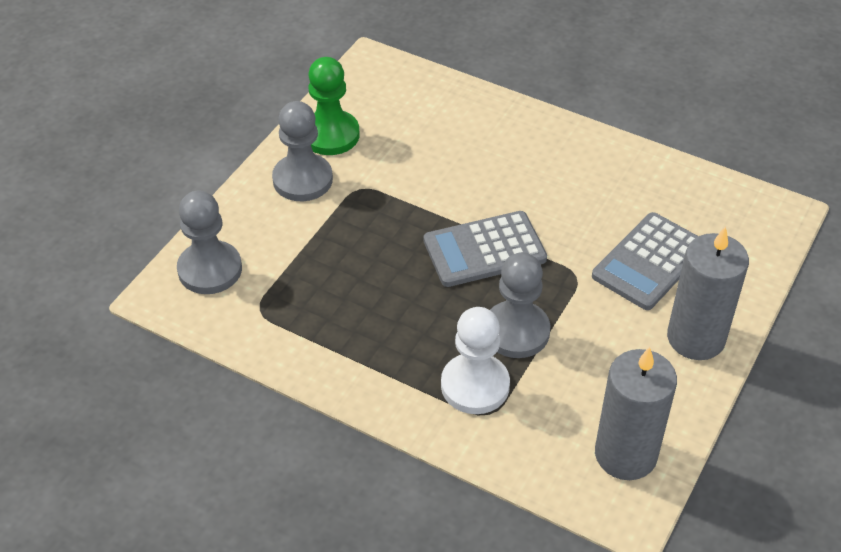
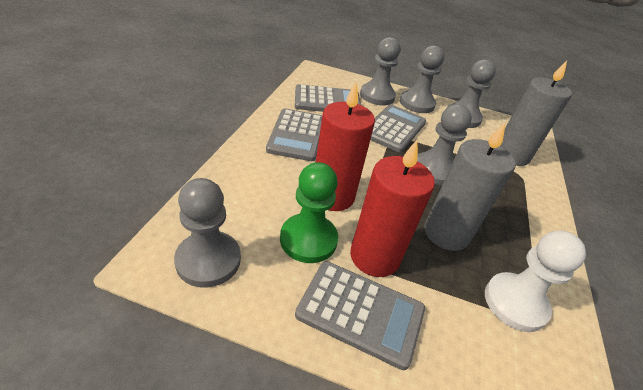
grey calculator: 2 -> 4
grey pawn: 3 -> 5
red candle: 0 -> 2

